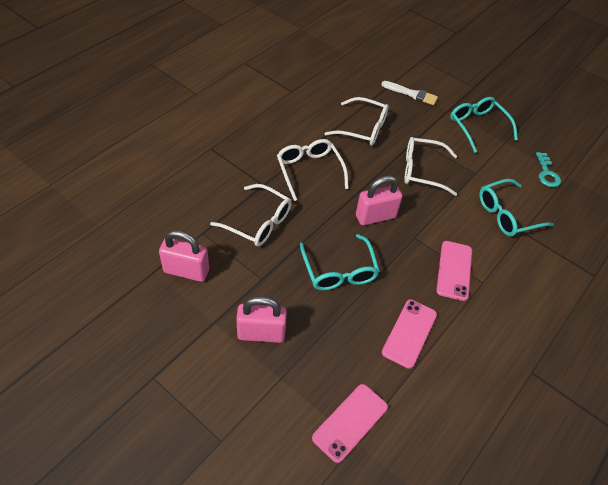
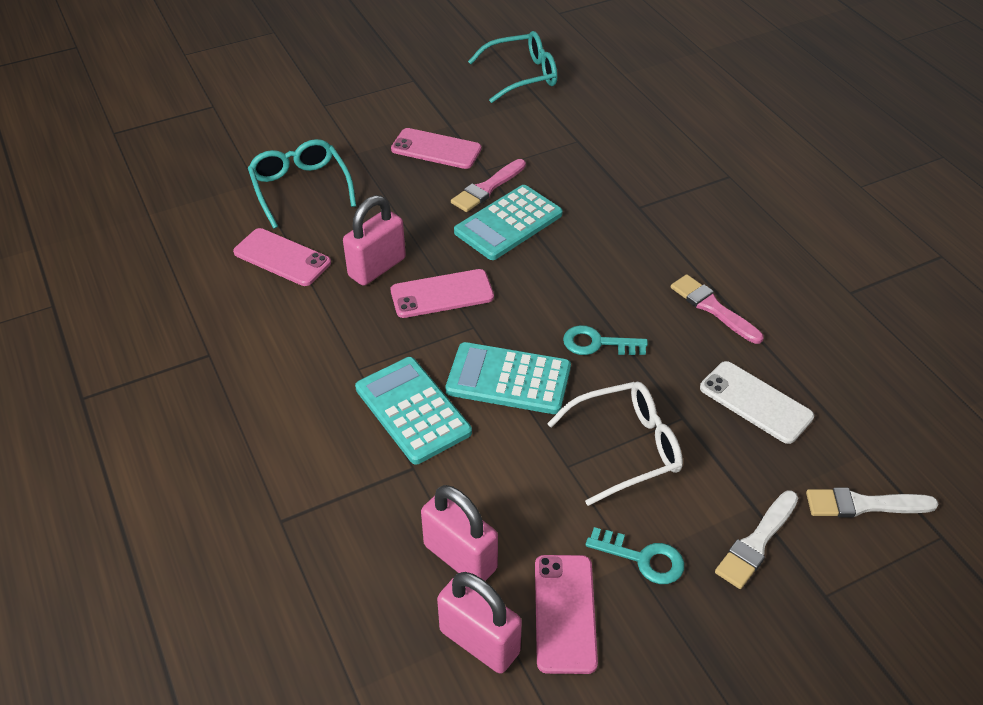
pink brush: 0 -> 2
pink phone: 3 -> 4
turquoise calculator: 0 -> 3
turquoise glasses: 3 -> 2
turquoise key: 1 -> 2
white brush: 1 -> 2
white glasses: 4 -> 1
white phone: 0 -> 1

